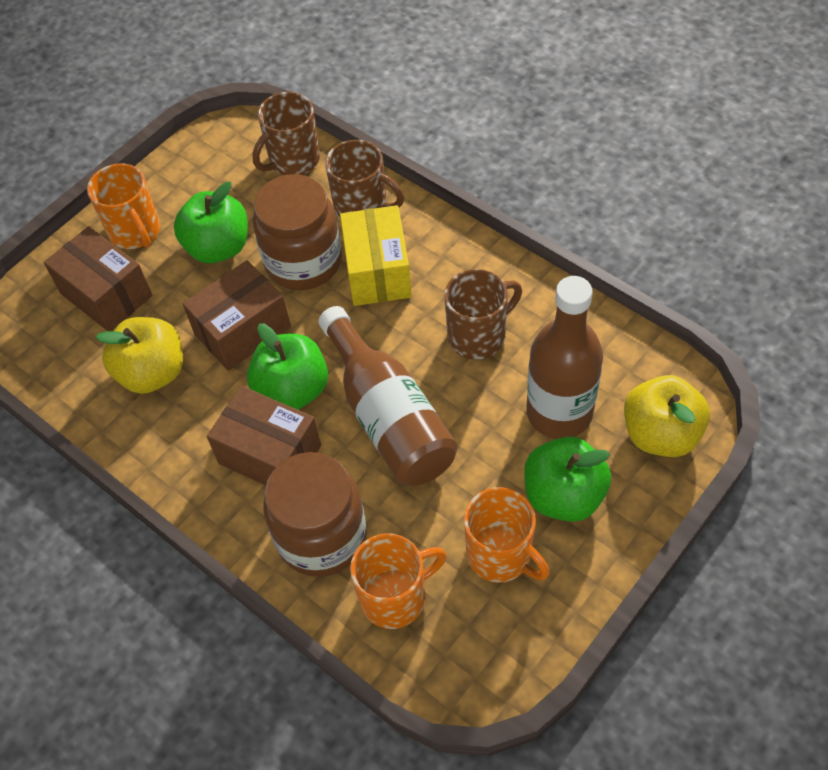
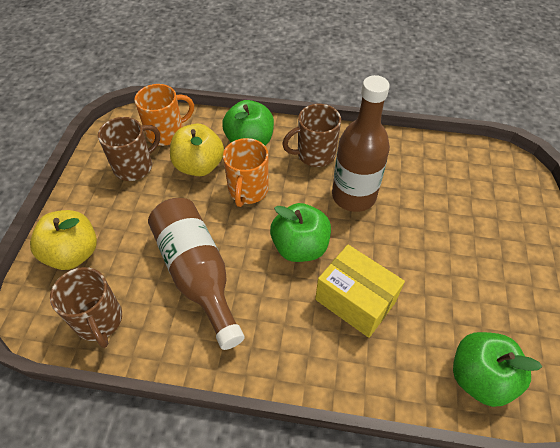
brown box: 3 -> 0
brown jar: 2 -> 0
orange mug: 3 -> 2

